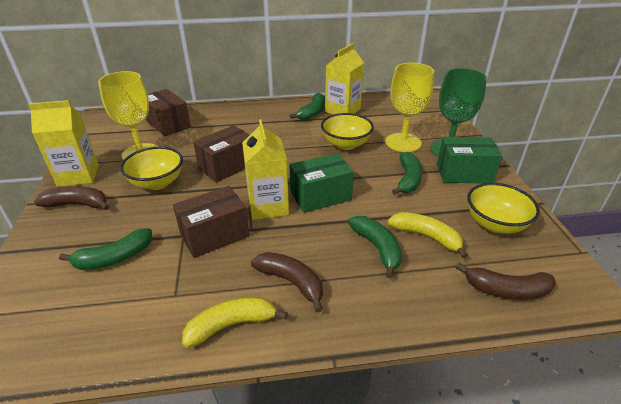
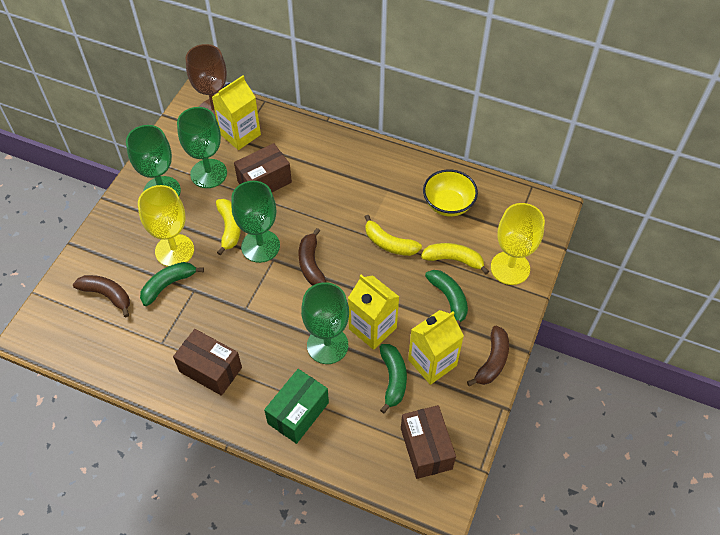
brown goblet: 0 -> 1
green banana: 4 -> 3
green box: 2 -> 1
green goblet: 1 -> 4
yellow banana: 2 -> 3
yellow bowl: 3 -> 1

